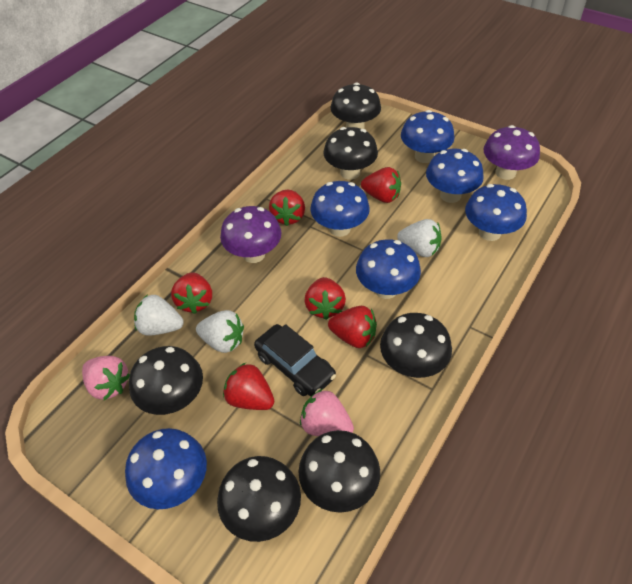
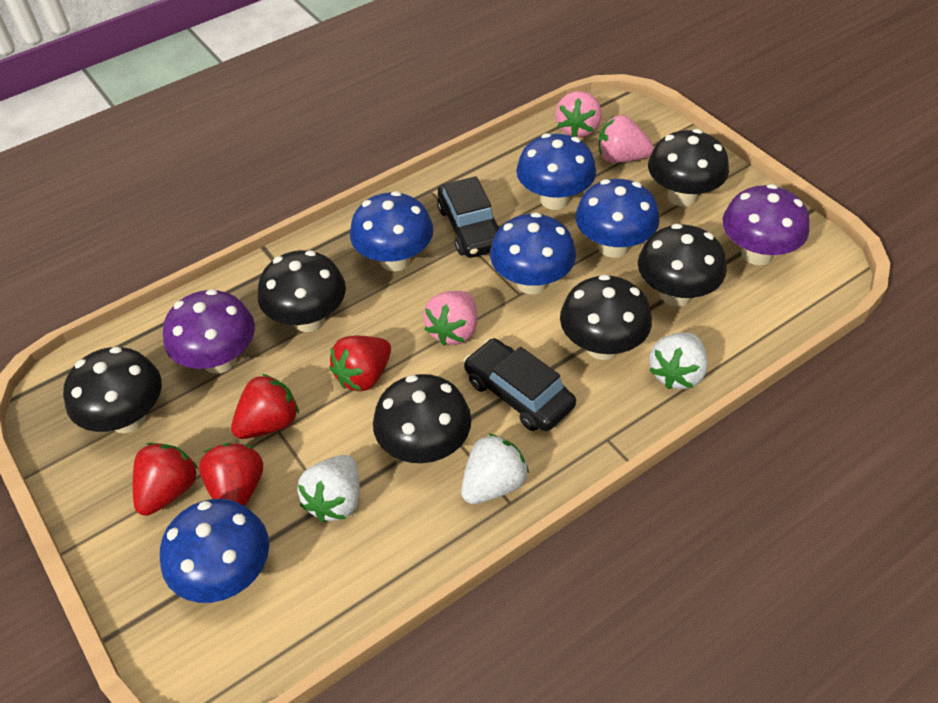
black car: 1 -> 2
blue mushroom: 6 -> 5
pink strawberry: 2 -> 3
red strawberry: 6 -> 4

